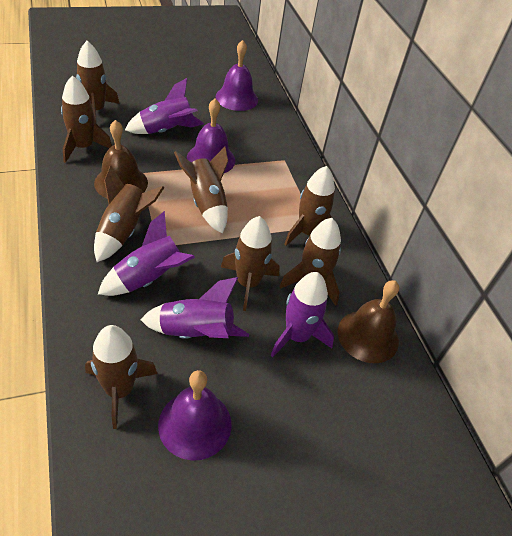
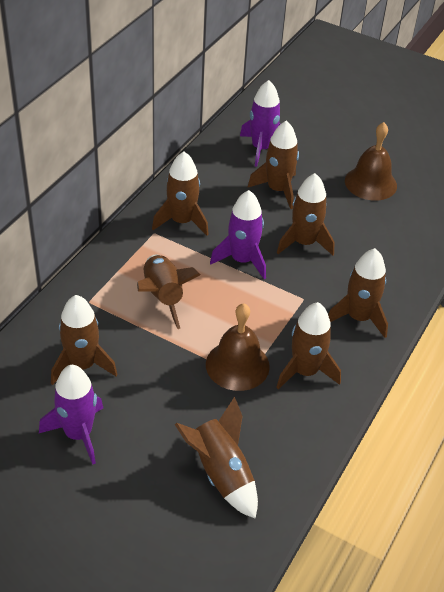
purple bell: 3 -> 0
purple rocket: 4 -> 3

